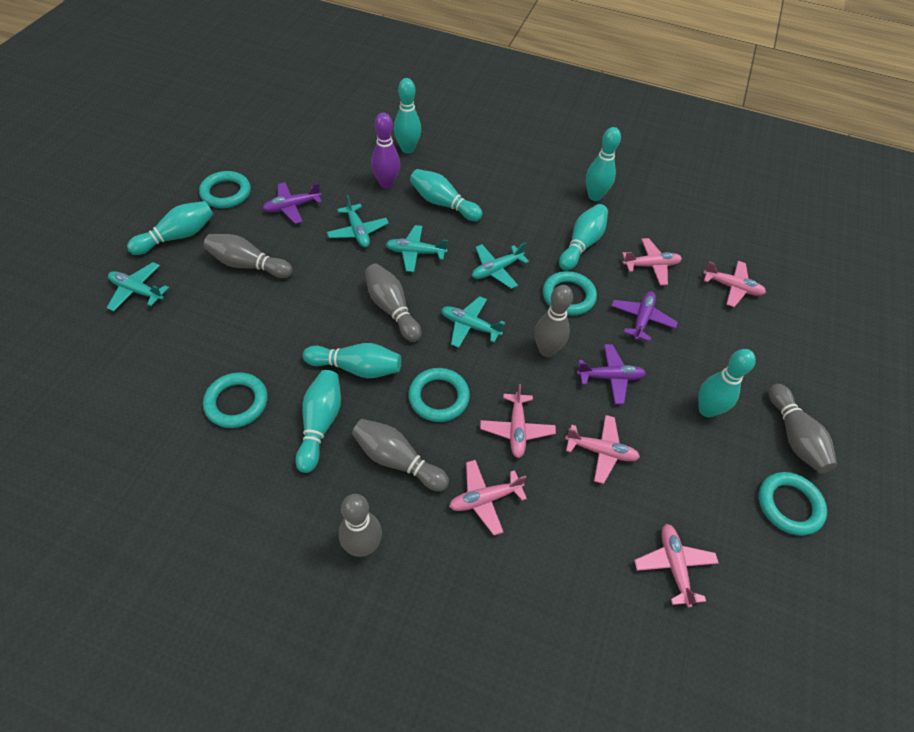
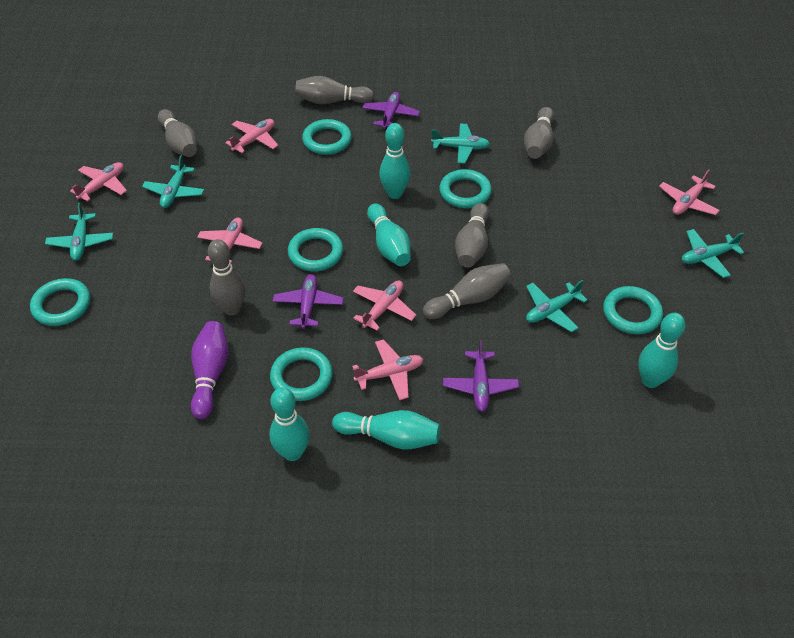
turquoise bowling pin: 8 -> 5
turquoise ring: 5 -> 6

